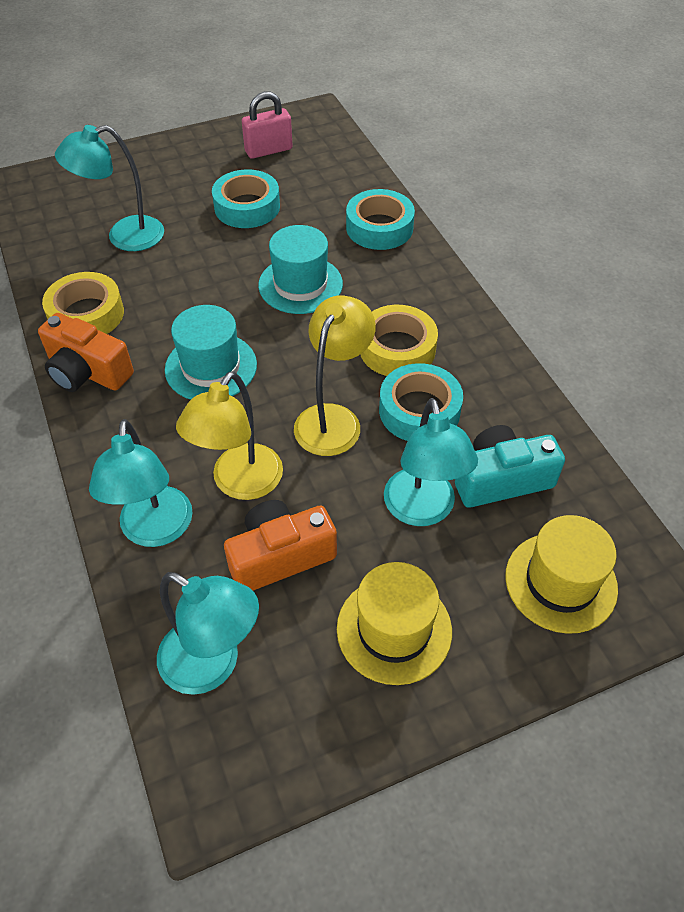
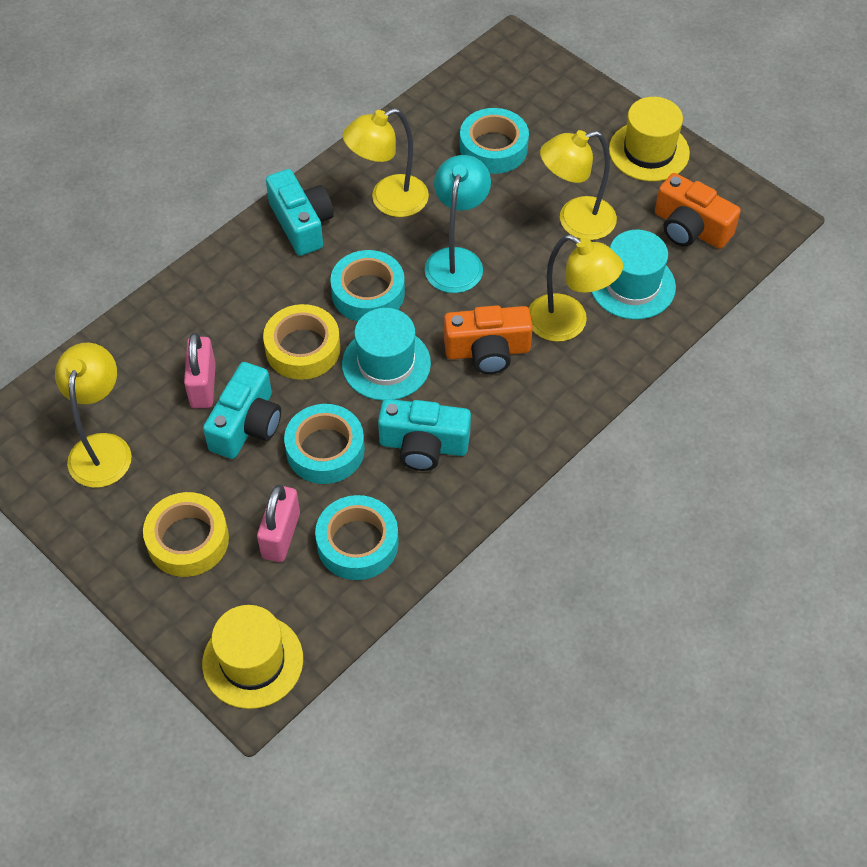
pink padlock: 1 -> 2
turquoise camera: 1 -> 3
turquoise lamp: 4 -> 1
turquoise tape: 3 -> 4
yellow lamp: 2 -> 4

